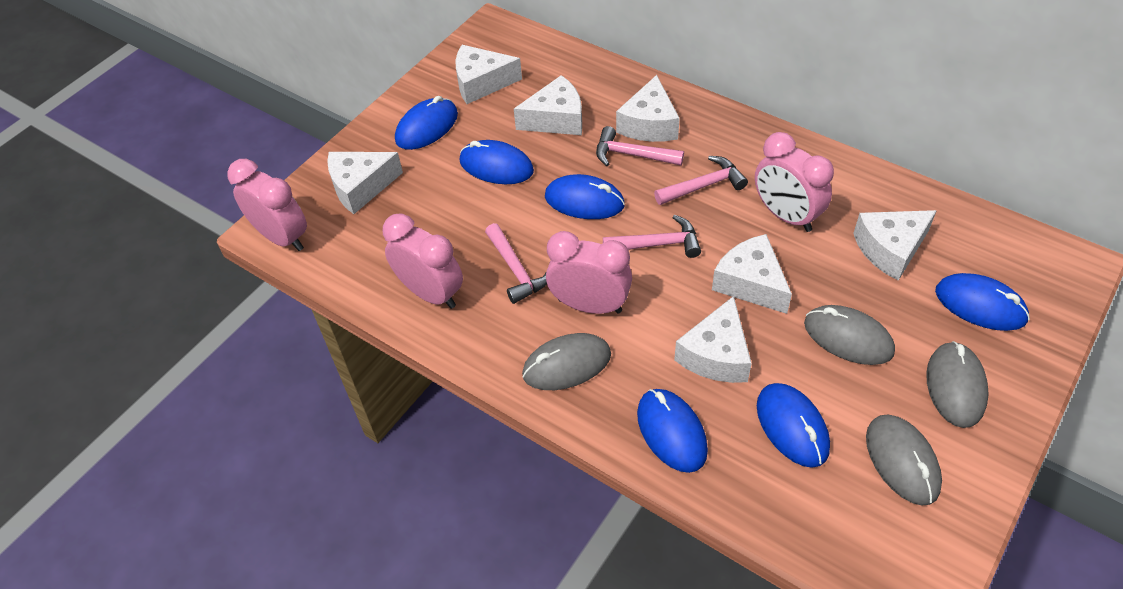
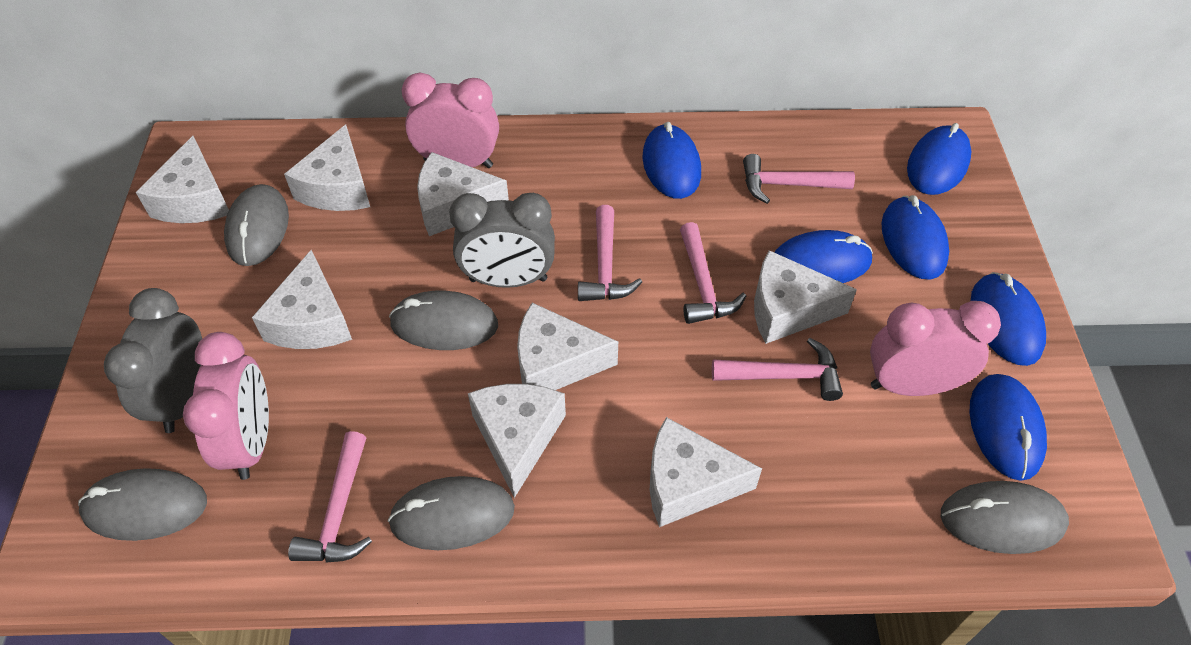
grey clock: 0 -> 2
grey mouse: 4 -> 5
pink clock: 4 -> 3
pink hammer: 4 -> 5
white cheese: 7 -> 8

